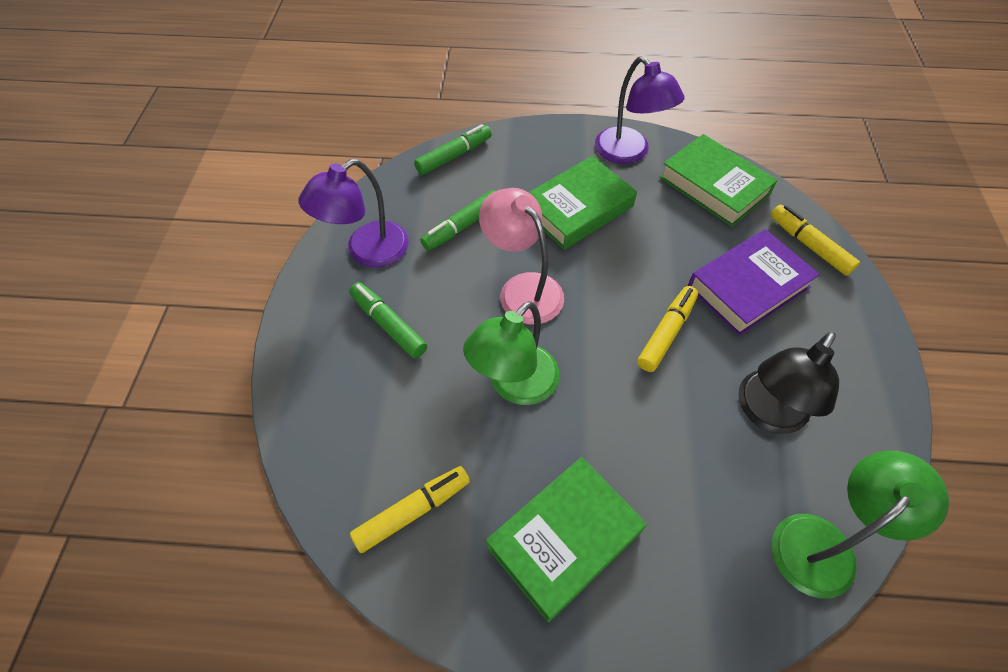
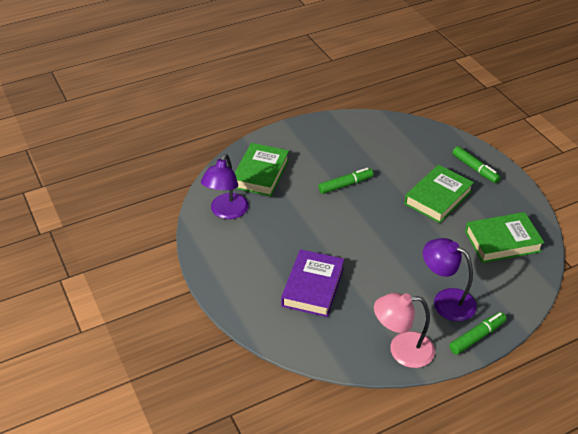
black lamp: 1 -> 0
green lamp: 2 -> 0
yellow marker: 3 -> 0

